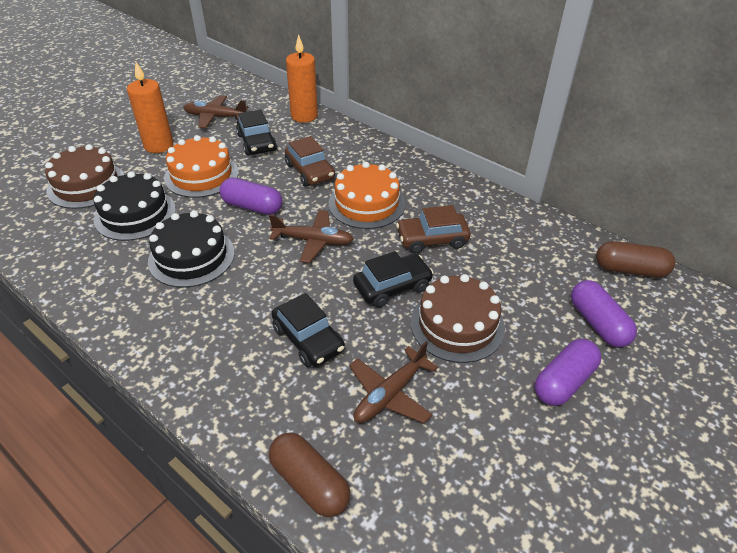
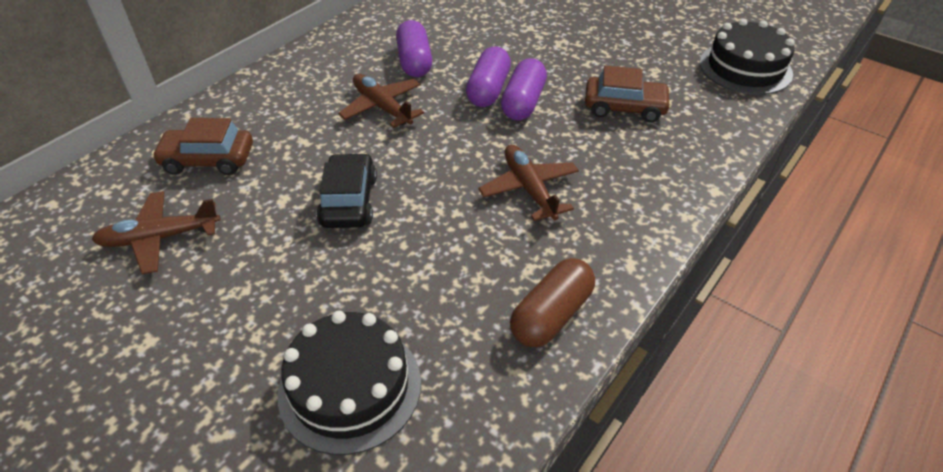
black car: 3 -> 1
brown cake: 2 -> 0
brown capsule: 2 -> 1
orange cake: 2 -> 0
orange candle: 2 -> 0

